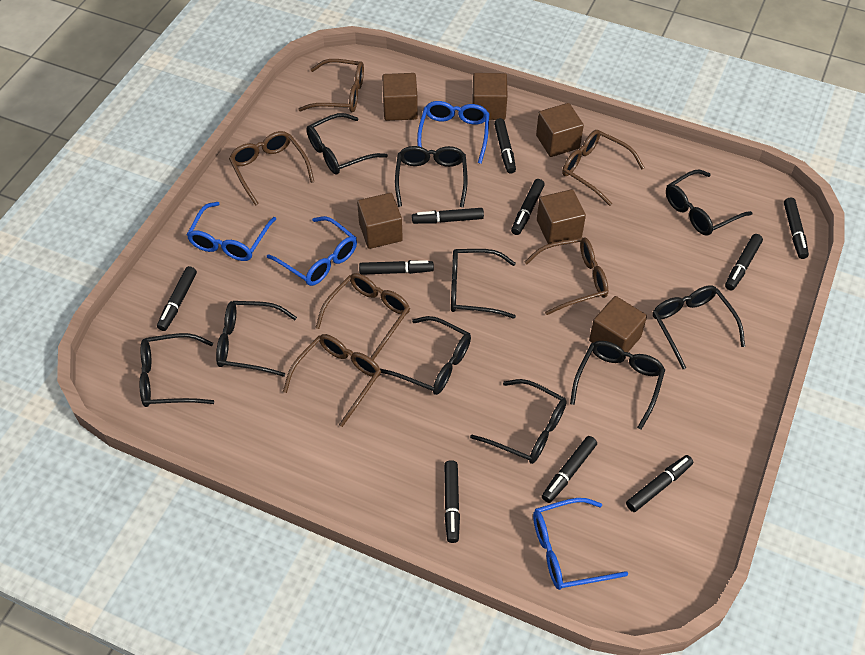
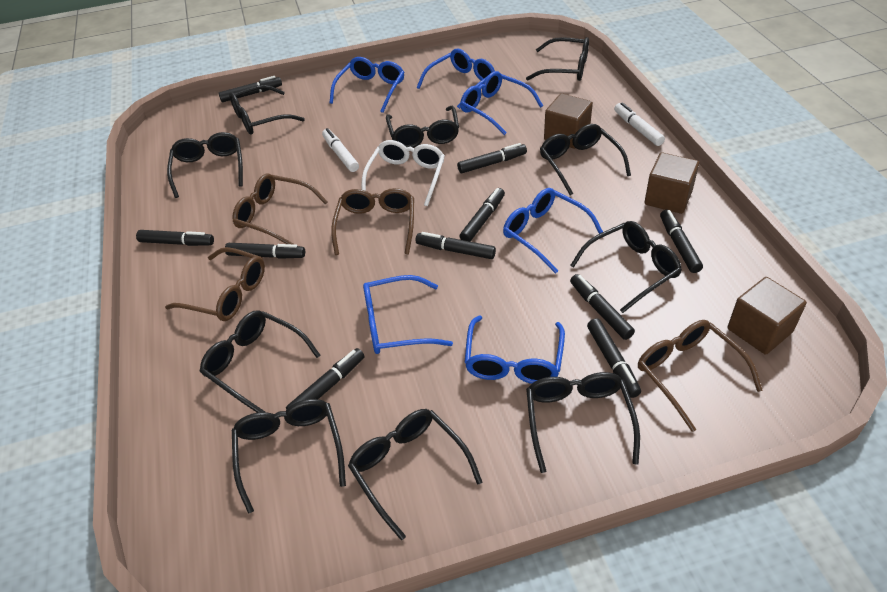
blue glasses: 4 -> 6
brown cube: 6 -> 3
brown glasses: 6 -> 4
white glasses: 0 -> 1
white marker: 0 -> 2

